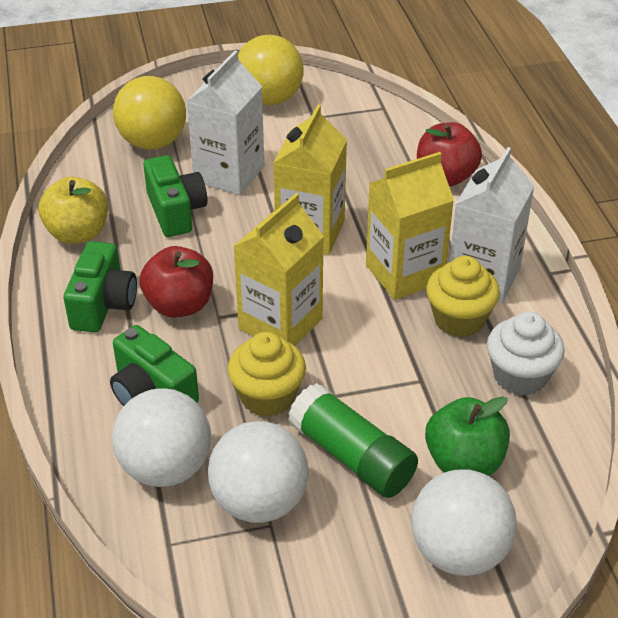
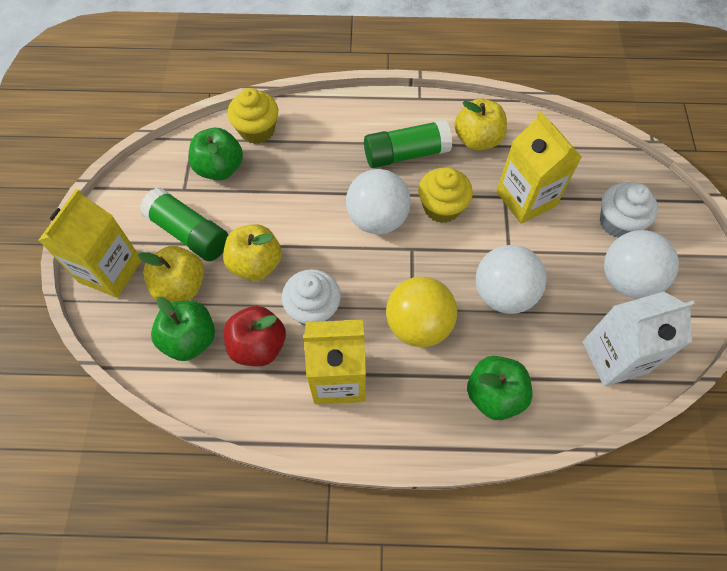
green apple: 1 -> 3
green camera: 3 -> 0
green glue stick: 1 -> 2
red apple: 2 -> 1
white carton: 2 -> 1
white cupcake: 1 -> 2
yellow apple: 1 -> 3
yellow ball: 2 -> 1

